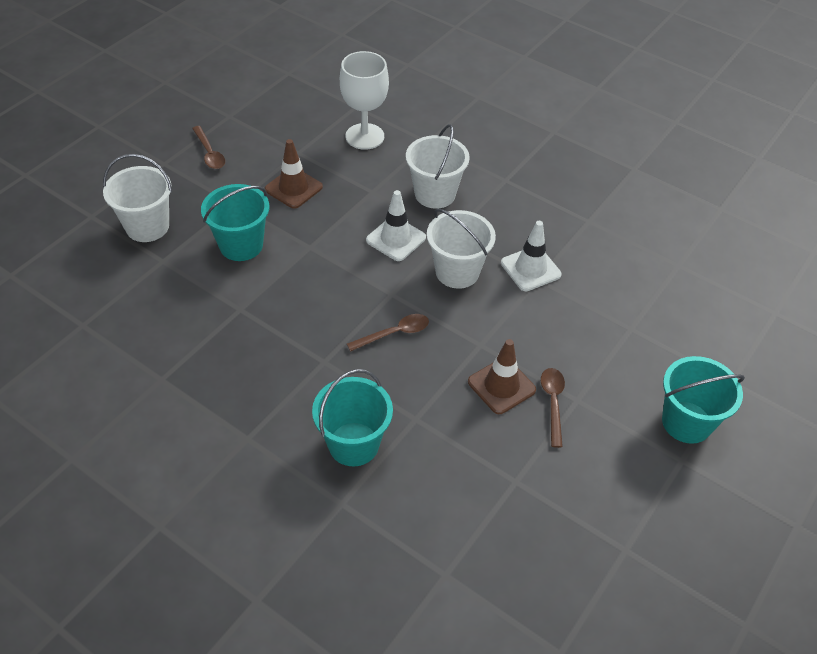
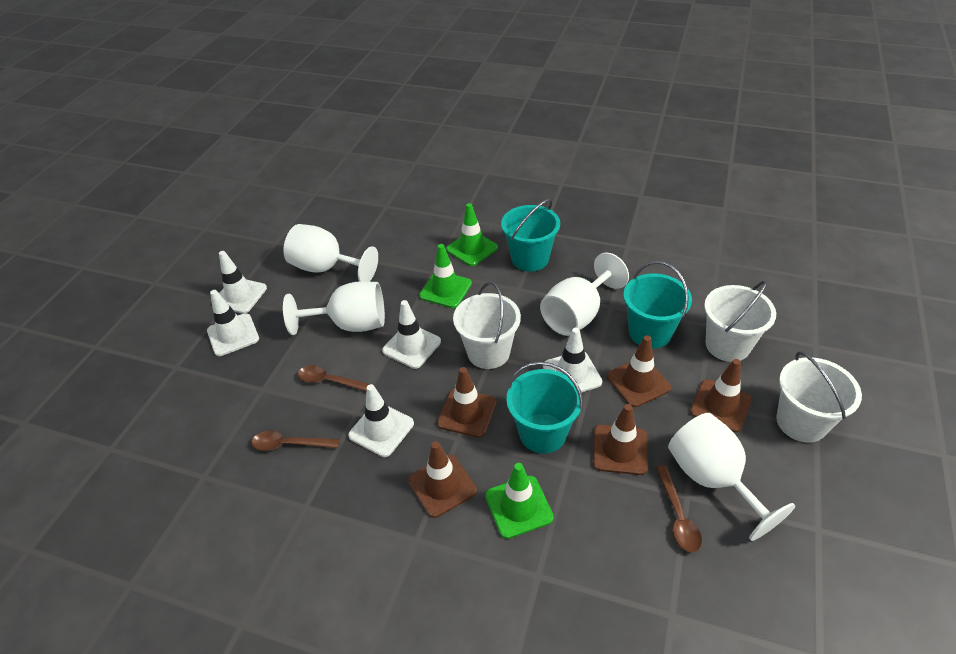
brown traffic cone: 2 -> 5
green traffic cone: 0 -> 3
white goblet: 1 -> 4
white traffic cone: 2 -> 5

